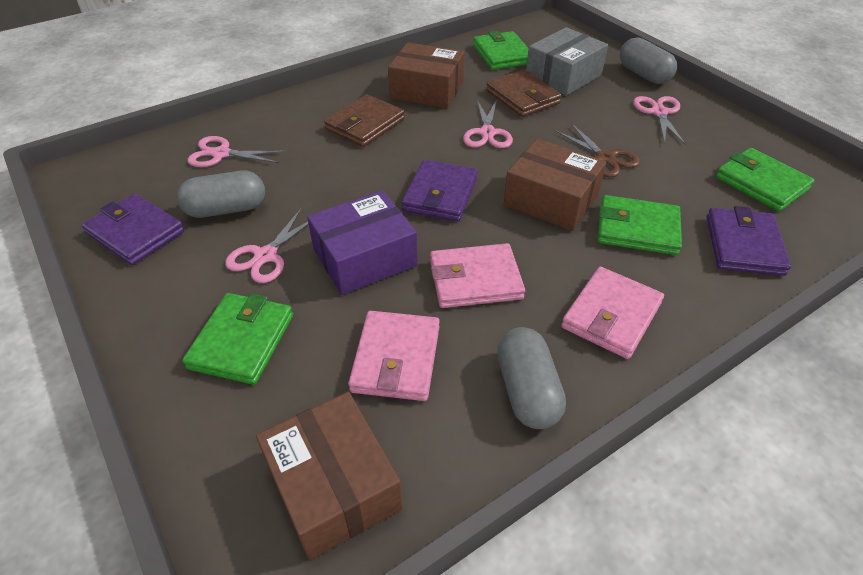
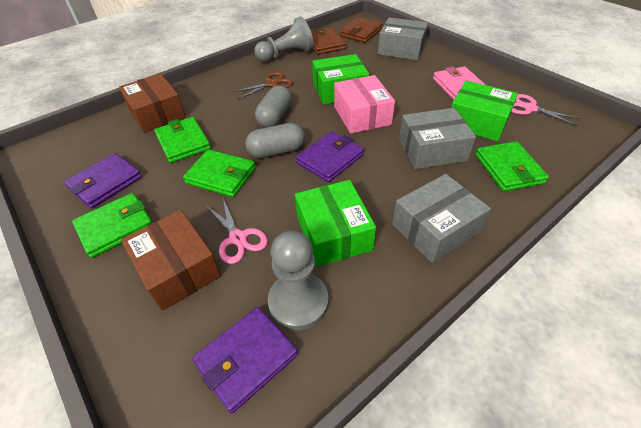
brown box: 3 -> 2
green box: 0 -> 3
grey box: 1 -> 3
grey capsule: 3 -> 2
grey pawn: 0 -> 2
pink box: 0 -> 1
pink scissors: 4 -> 2
pink wallet: 3 -> 1
purple box: 1 -> 0

